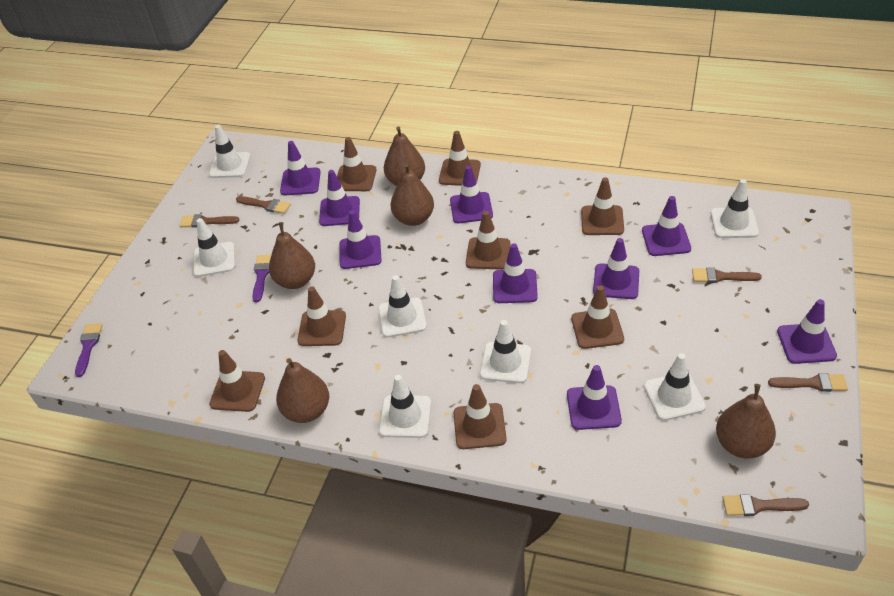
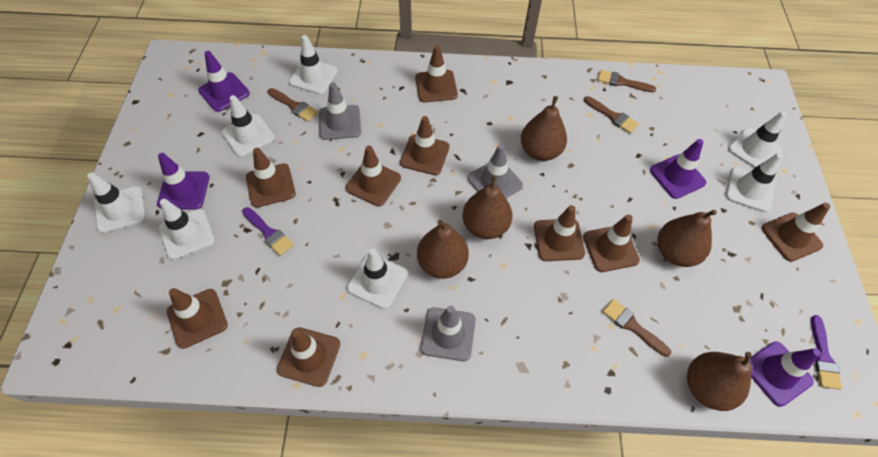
brown brush: 5 -> 4
brown traffic cone: 8 -> 9
grey traffic cone: 0 -> 3
purple traffic cone: 9 -> 4

